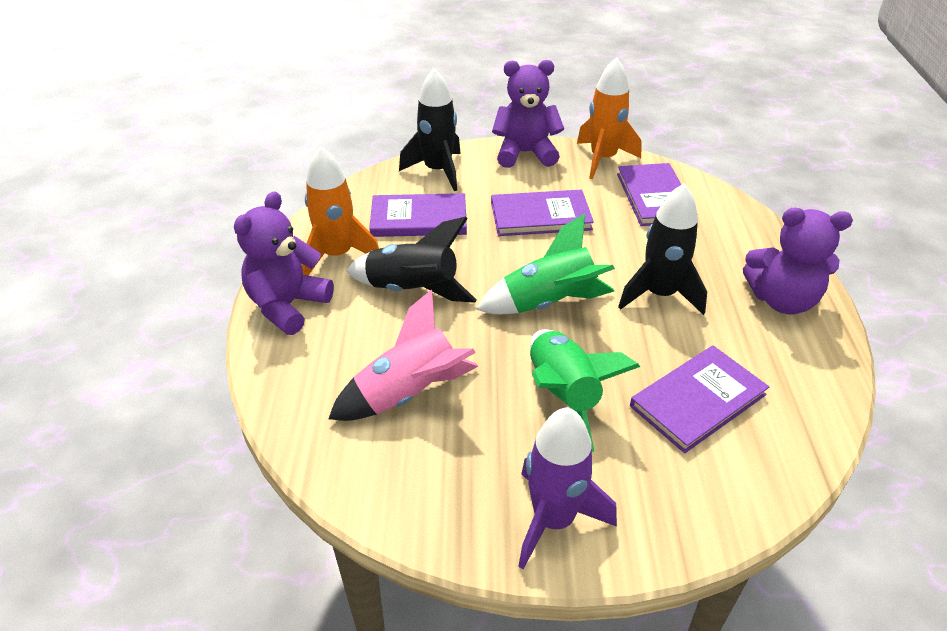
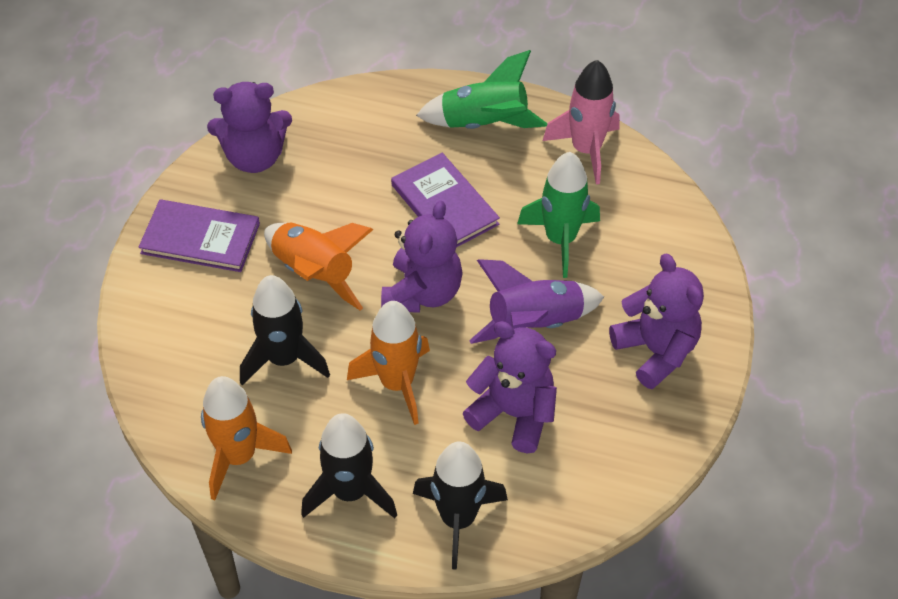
orange rocket: 2 -> 3
purple book: 4 -> 2
purple teddy bear: 3 -> 4

